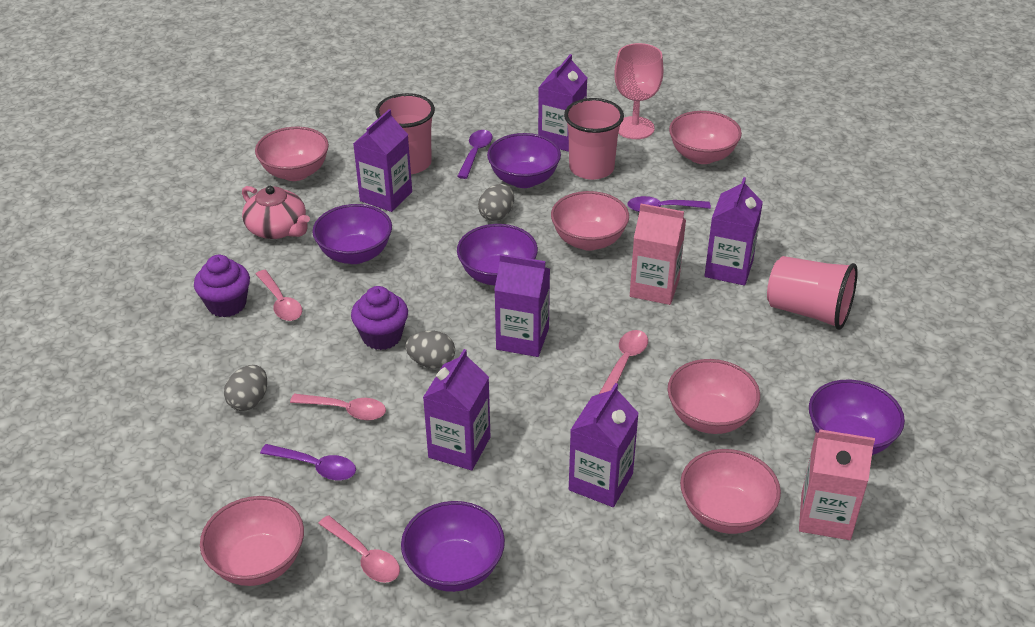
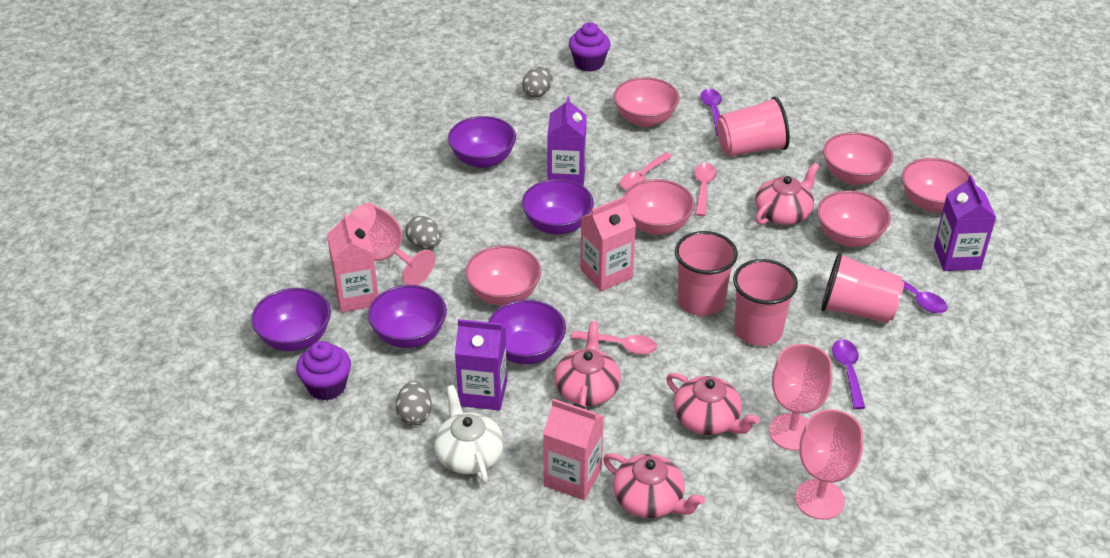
pink carton: 2 -> 3
pink cup: 3 -> 4
pink goblet: 1 -> 3
pink spoon: 4 -> 3
pink teapot: 1 -> 4
purple carton: 6 -> 3
white teapot: 0 -> 1

